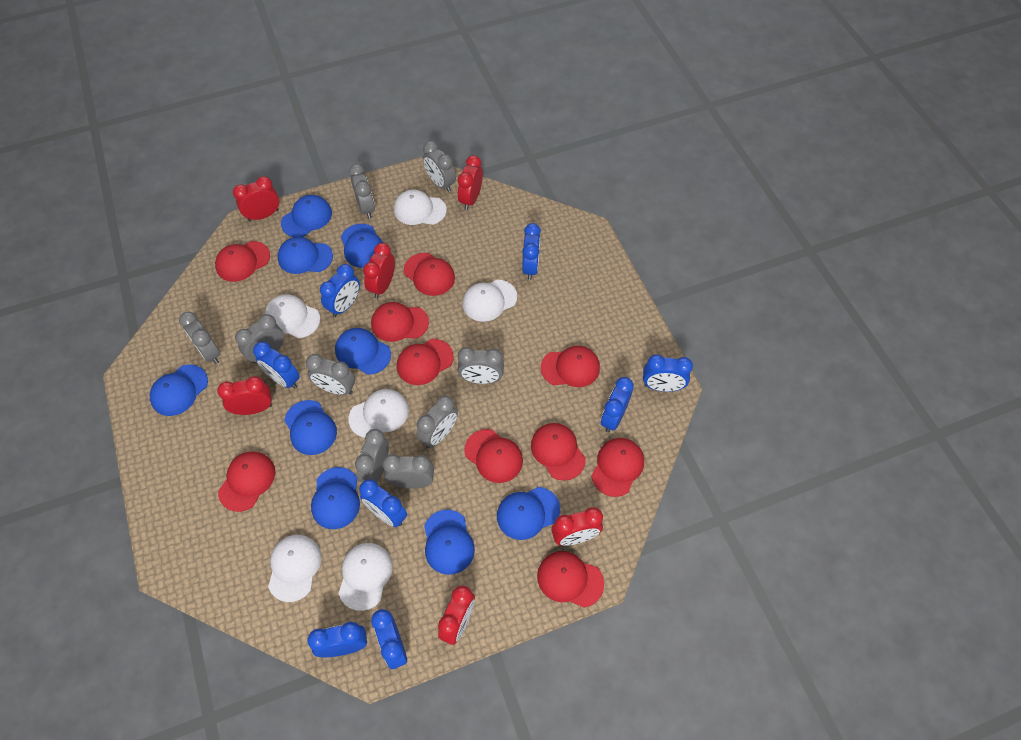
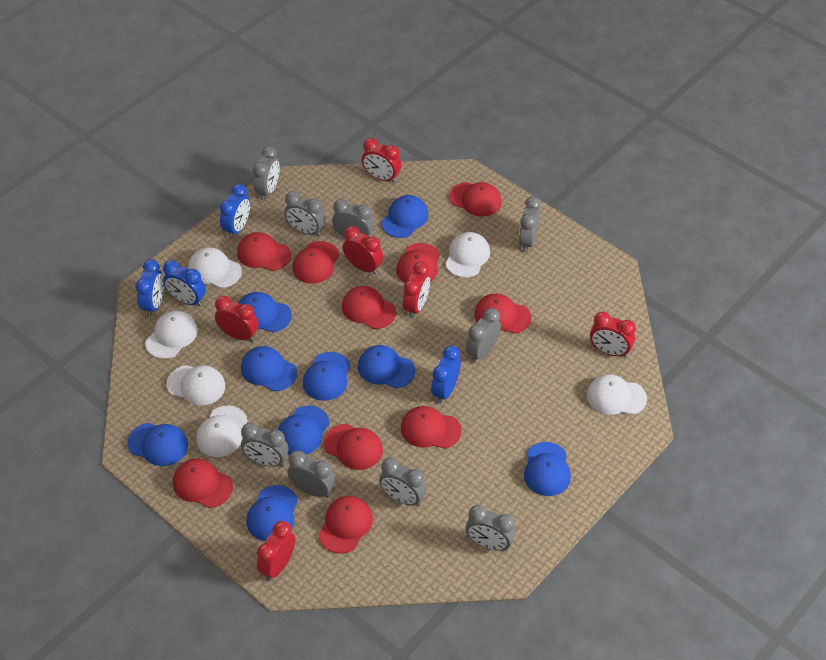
blue clock: 8 -> 4

